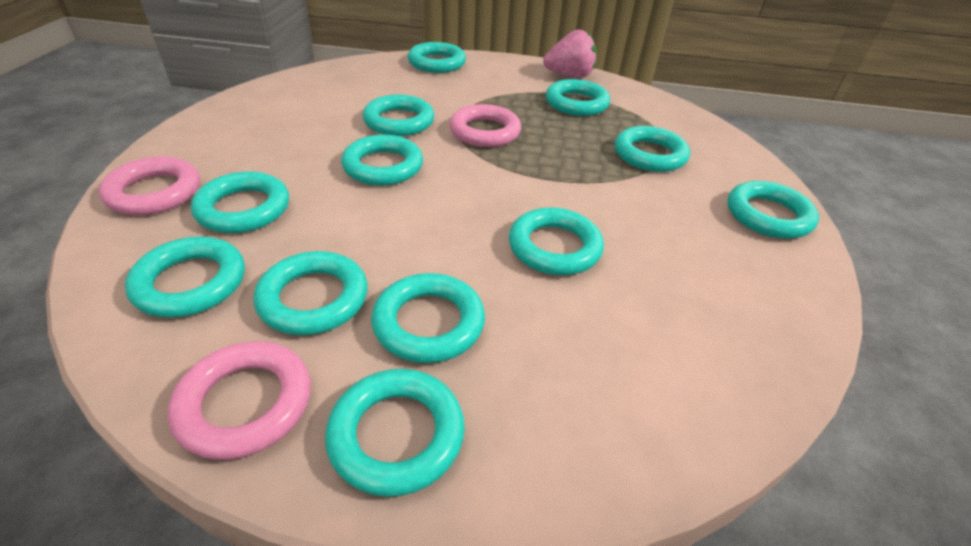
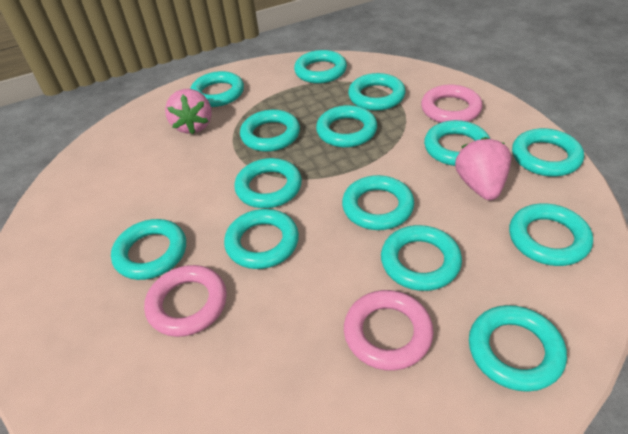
pink strawberry: 1 -> 2
turquoise ring: 12 -> 14

